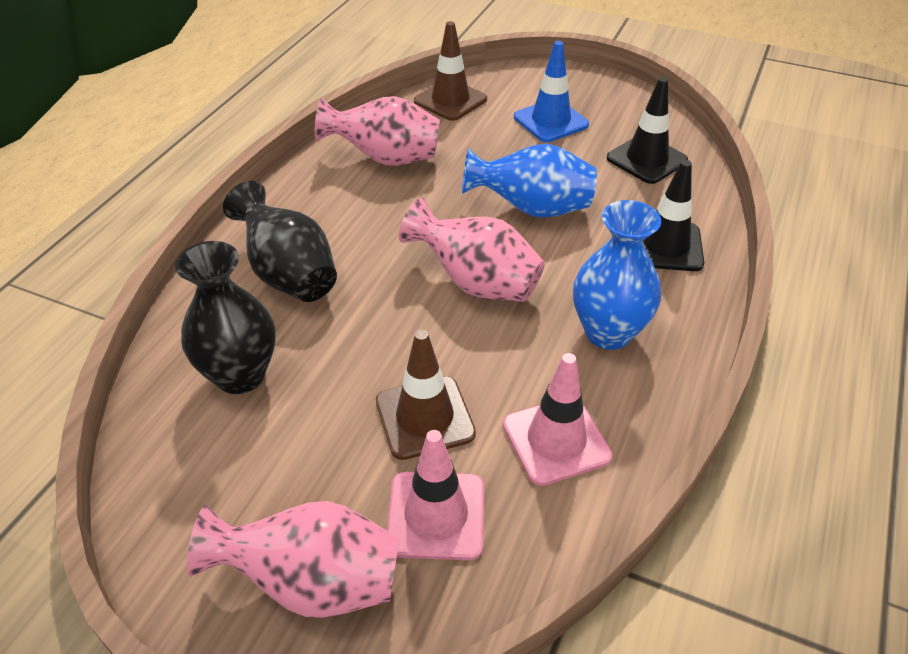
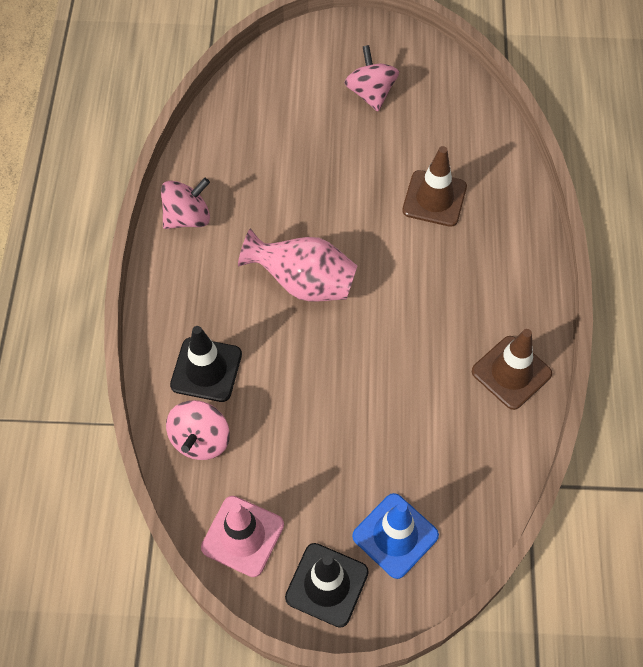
black vase: 2 -> 0
blue vase: 2 -> 0
pink spinning top: 0 -> 3
pink traffic cone: 2 -> 1
pink vase: 3 -> 1

